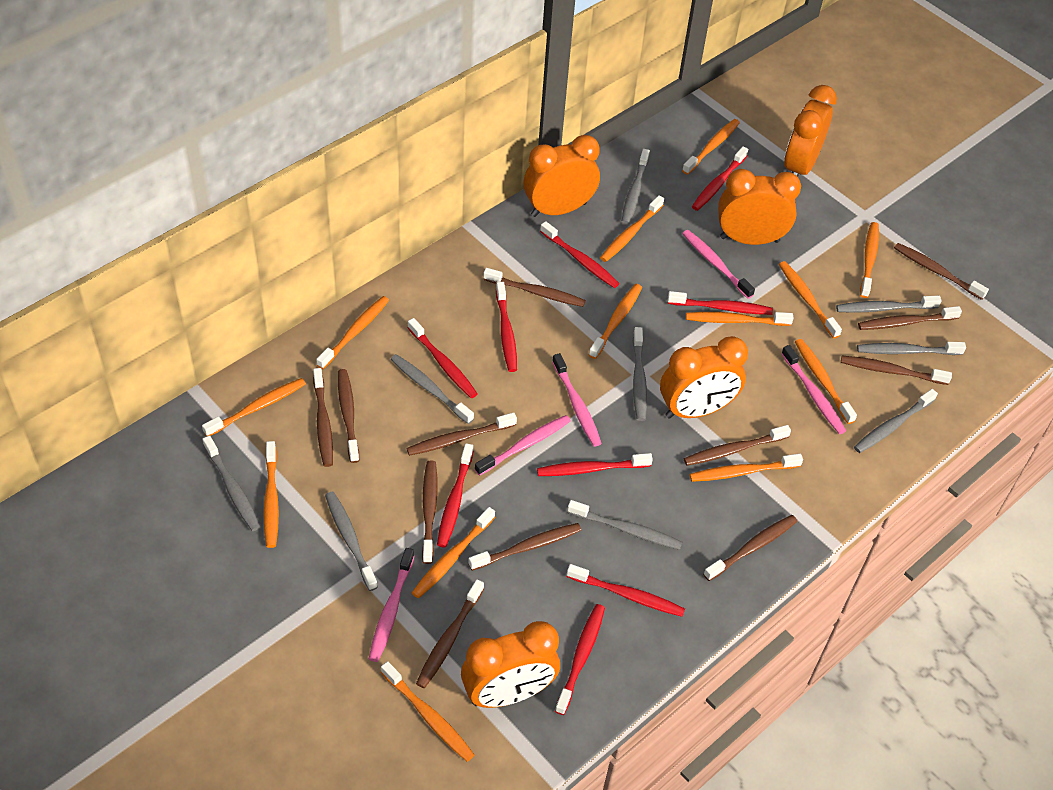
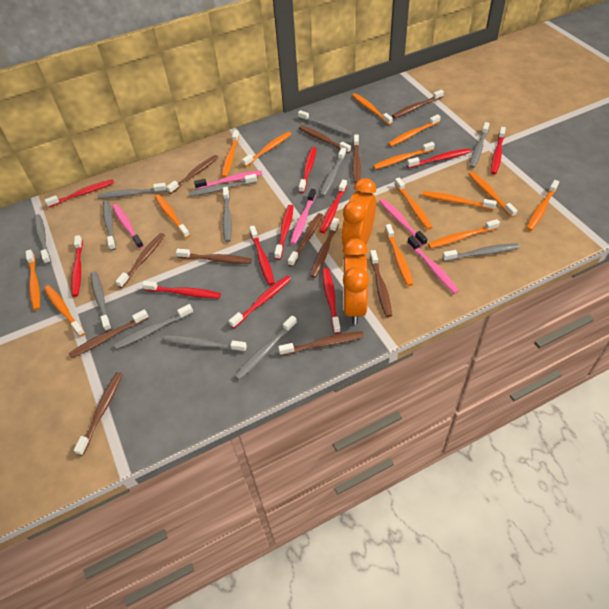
grey toothbrush: 9 -> 13
orange clock: 5 -> 2
orange toothbrush: 13 -> 14
red toothbrush: 9 -> 11

